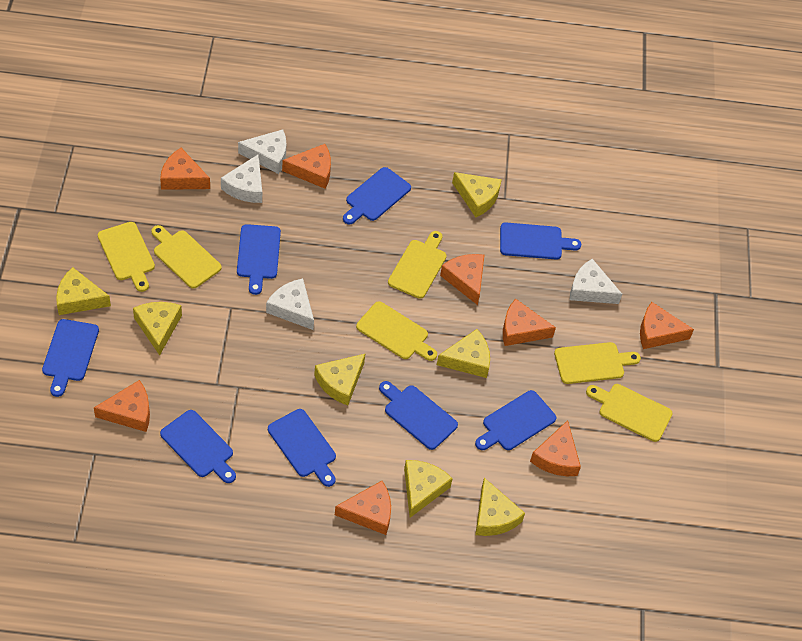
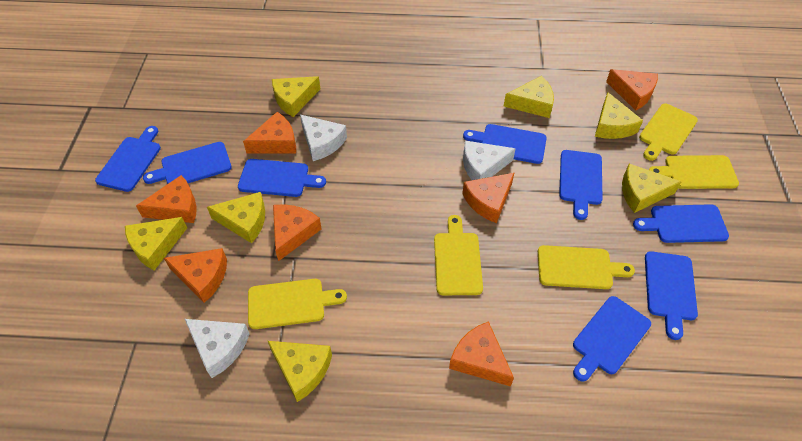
orange cheese: 8 -> 7
white cheese: 4 -> 3
yellow cutting board: 6 -> 5

